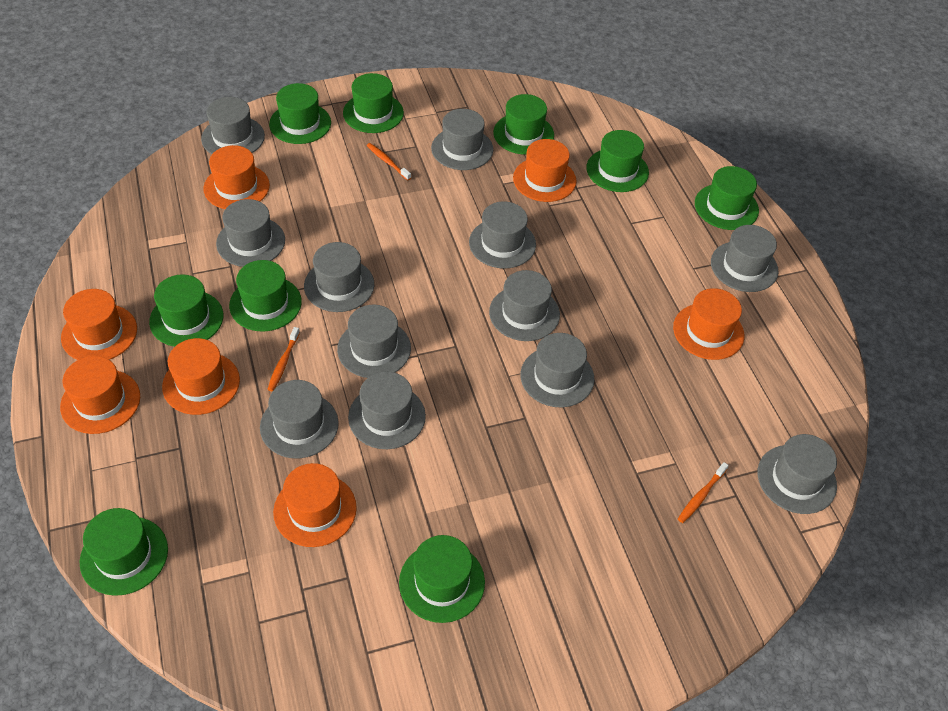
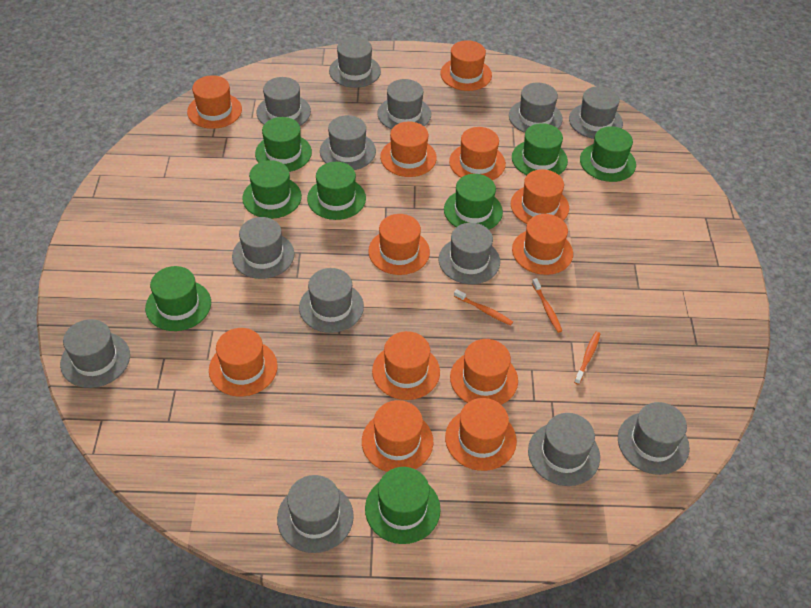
green hat: 9 -> 8
grey hat: 12 -> 13
orange hat: 7 -> 12

